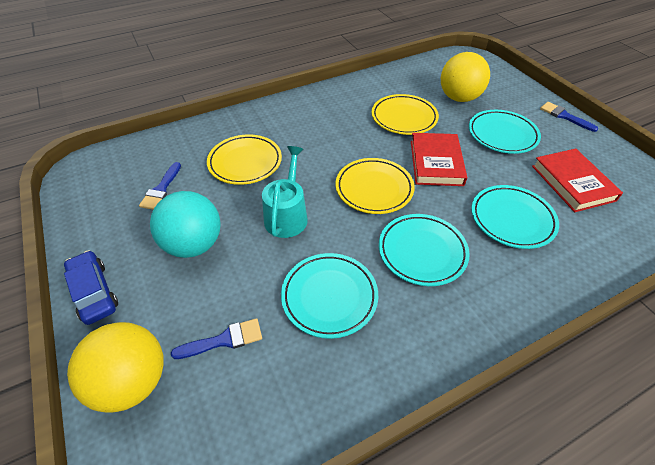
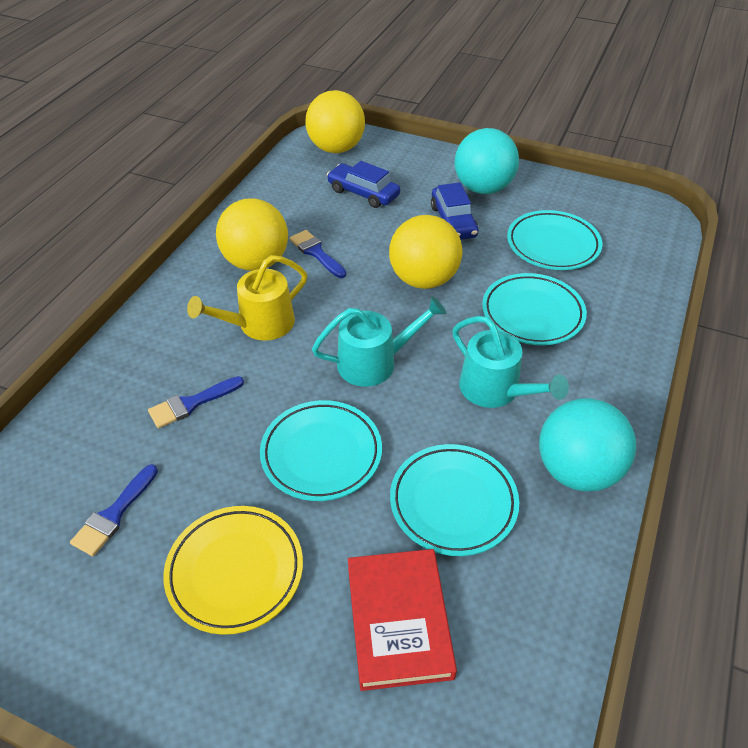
blue car: 1 -> 2
red book: 2 -> 1
turquoise ball: 1 -> 2
turquoise watering can: 1 -> 2
yellow ball: 2 -> 3
yellow plate: 3 -> 1
yellow watering can: 0 -> 1

